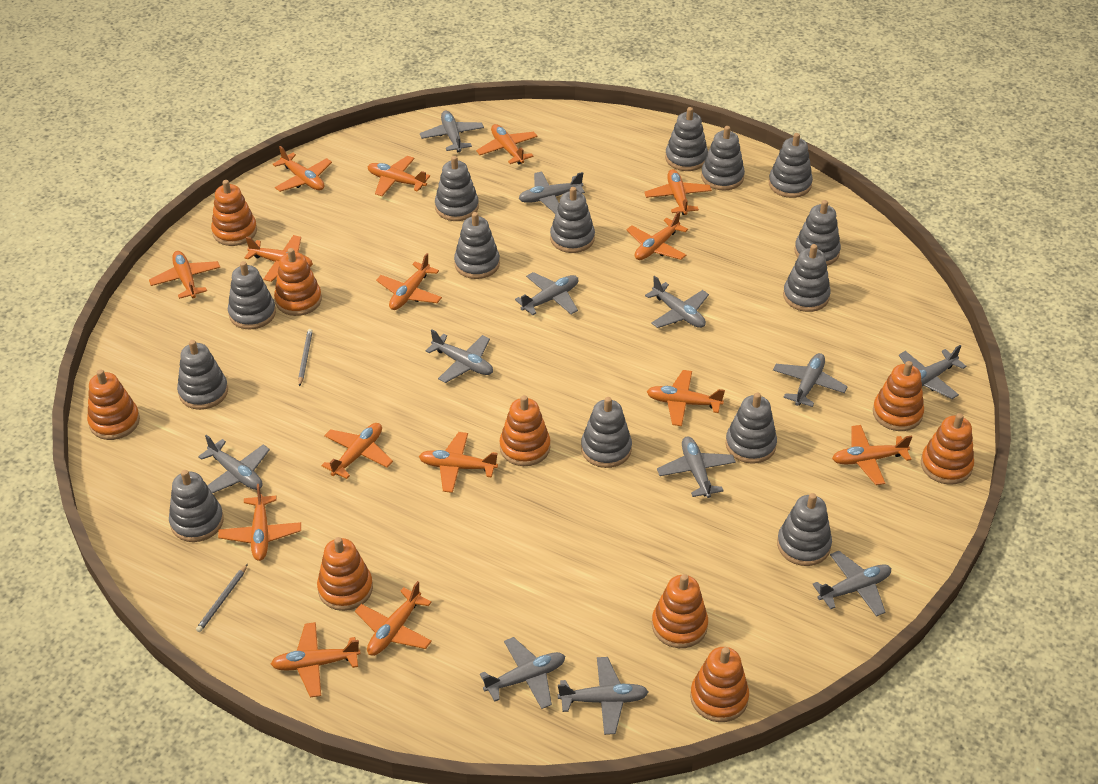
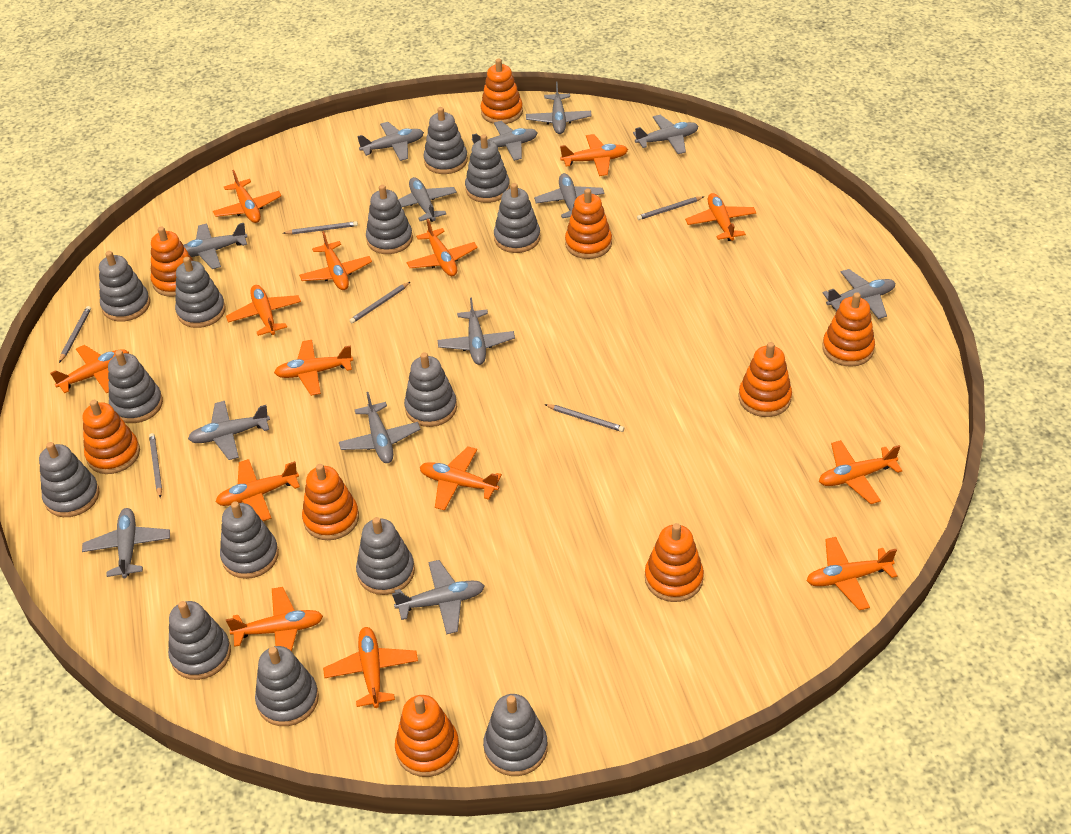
grey pencil: 2 -> 6
grey plane: 12 -> 13
orange plane: 15 -> 14

